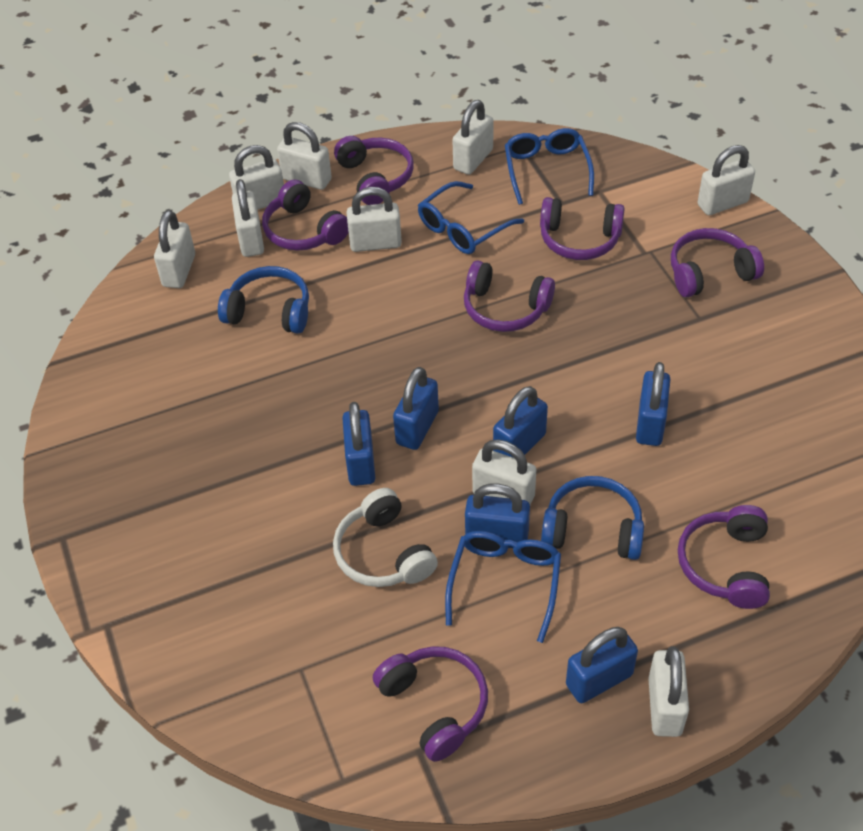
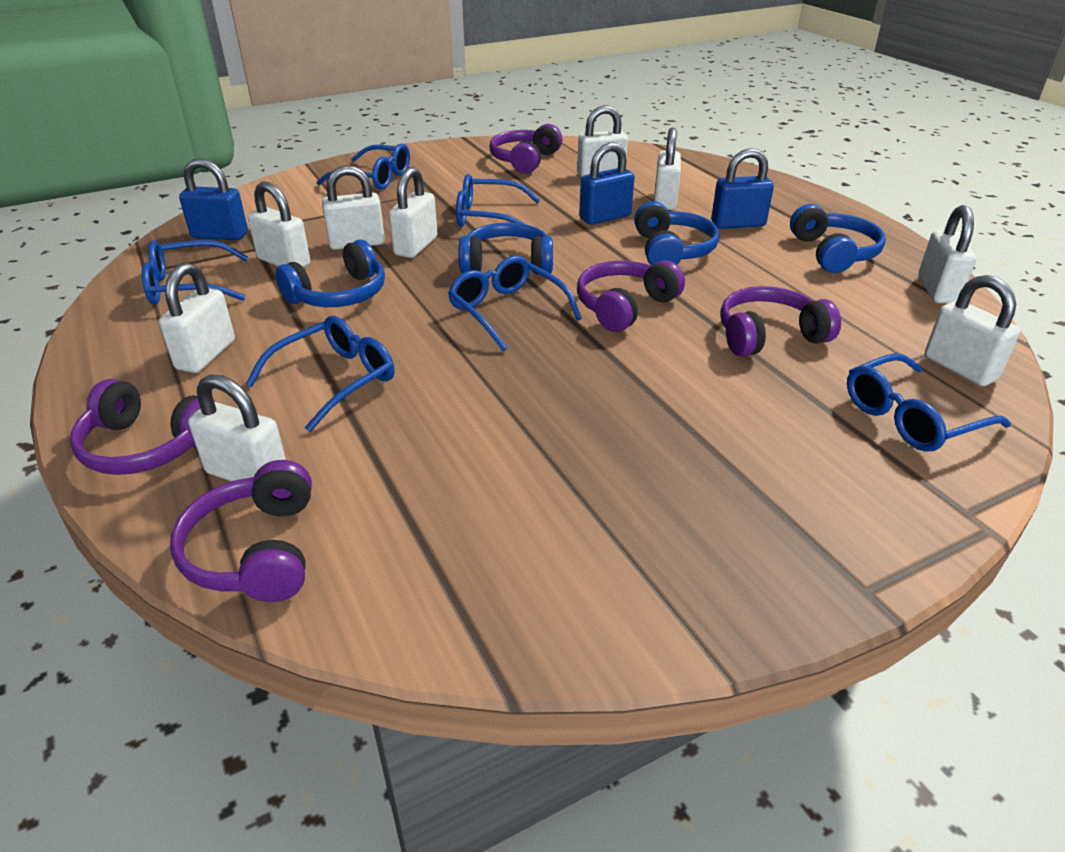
blue glasses: 3 -> 6
blue headphones: 2 -> 4
blue padlock: 6 -> 3
purple headphones: 7 -> 5
white headphones: 1 -> 0

